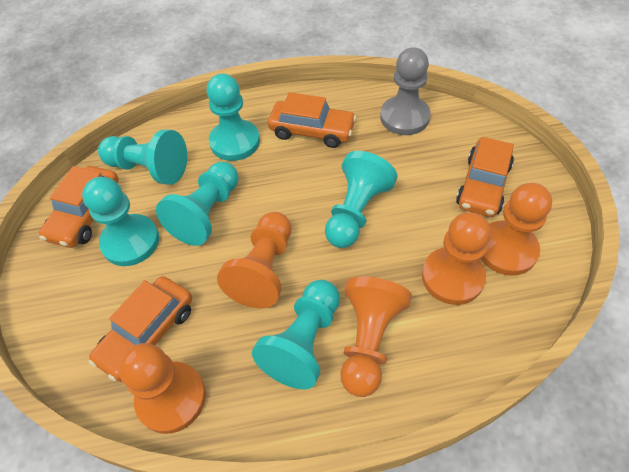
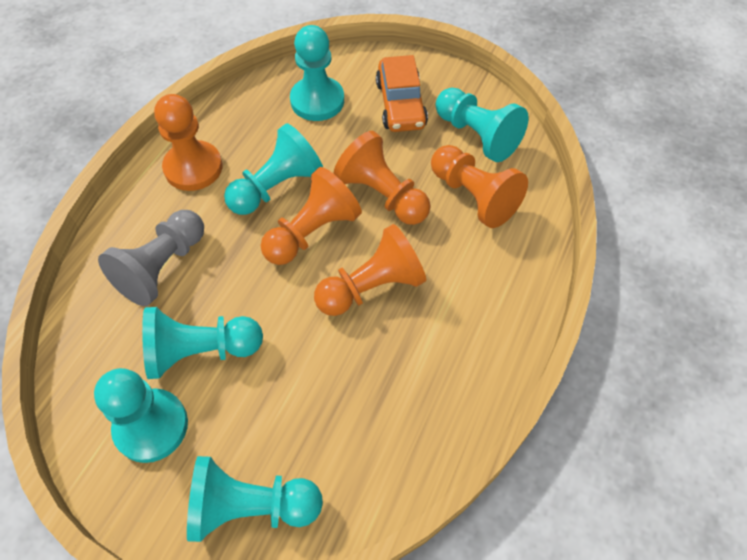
orange car: 4 -> 1

